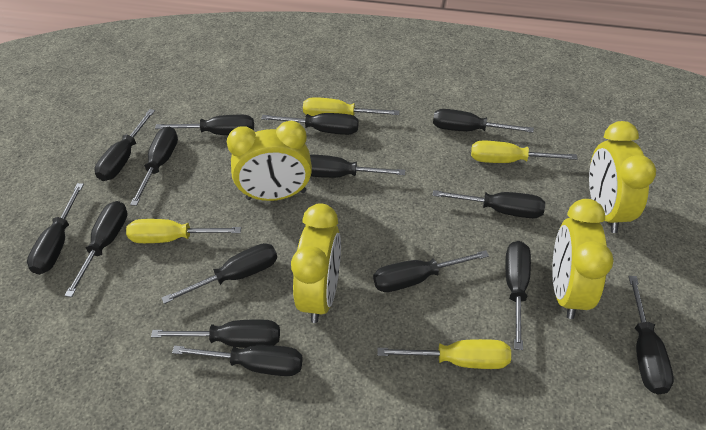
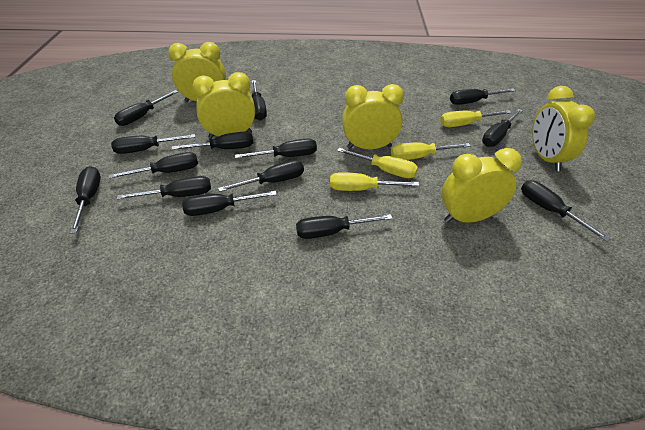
black screwdriver: 15 -> 14
yellow clock: 4 -> 5

